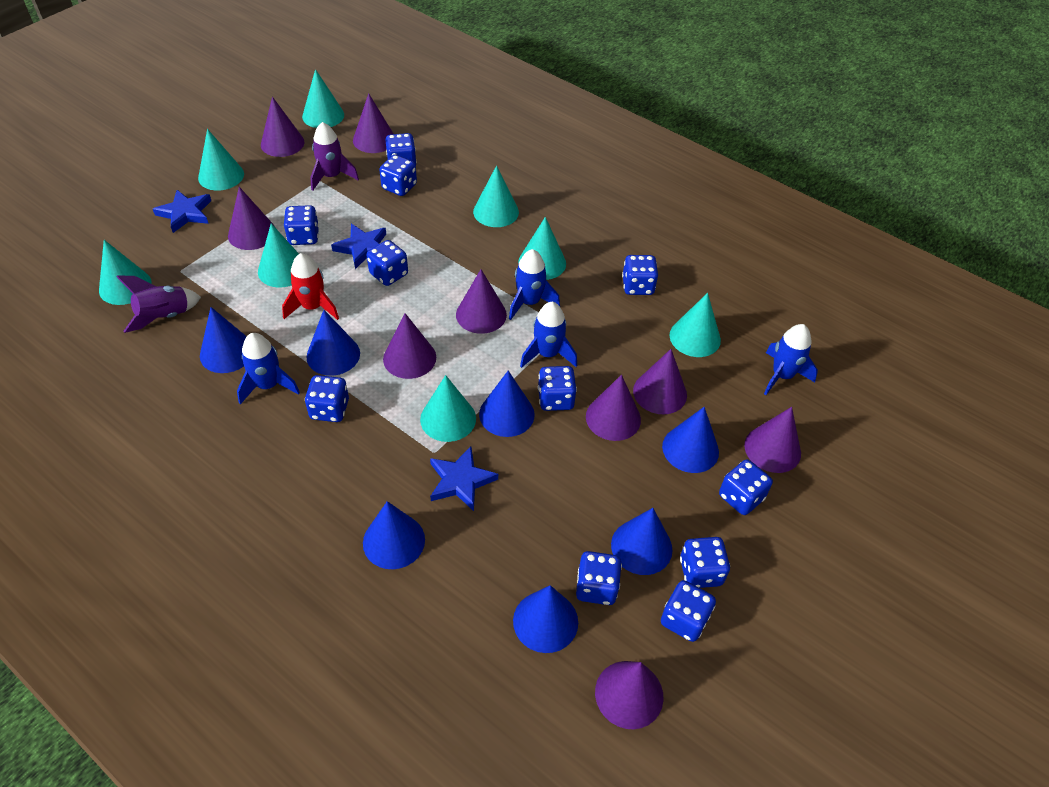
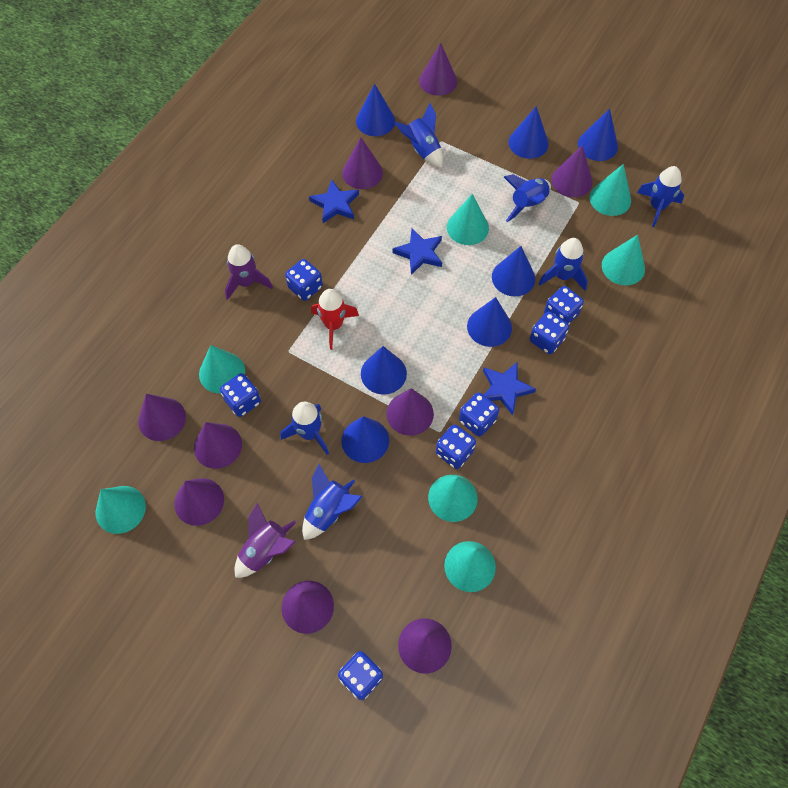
blue dice: 11 -> 7
blue rocket: 4 -> 6
turquoise cone: 8 -> 7

